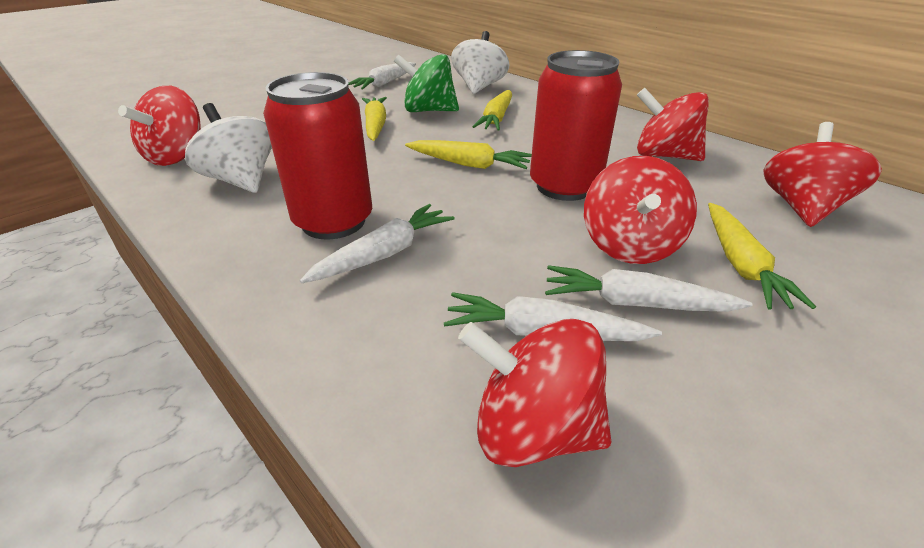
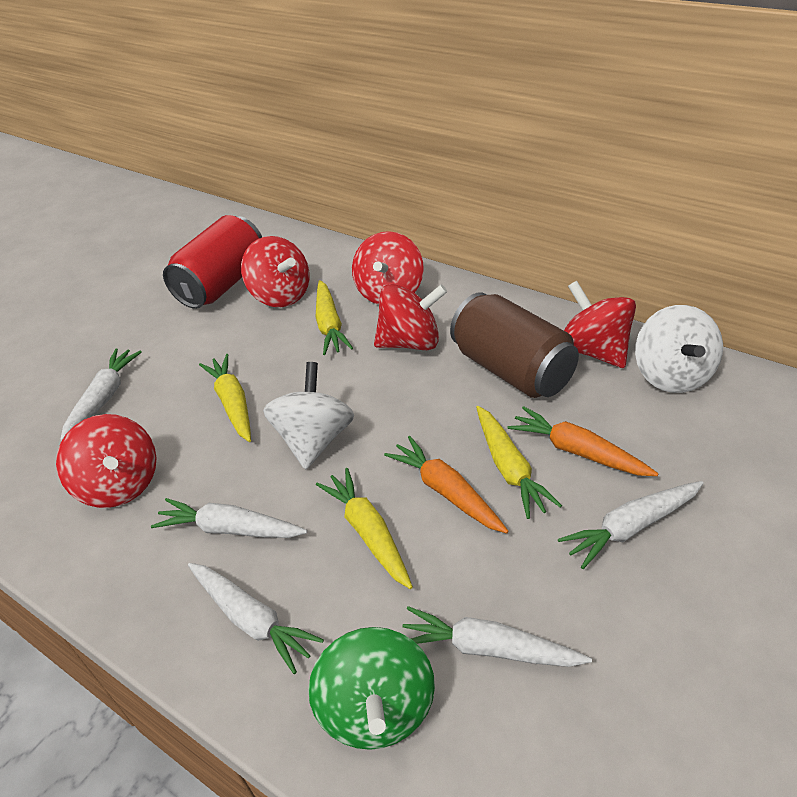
brown can: 0 -> 1
orange carrot: 0 -> 2
red can: 2 -> 1
white carrot: 4 -> 5

